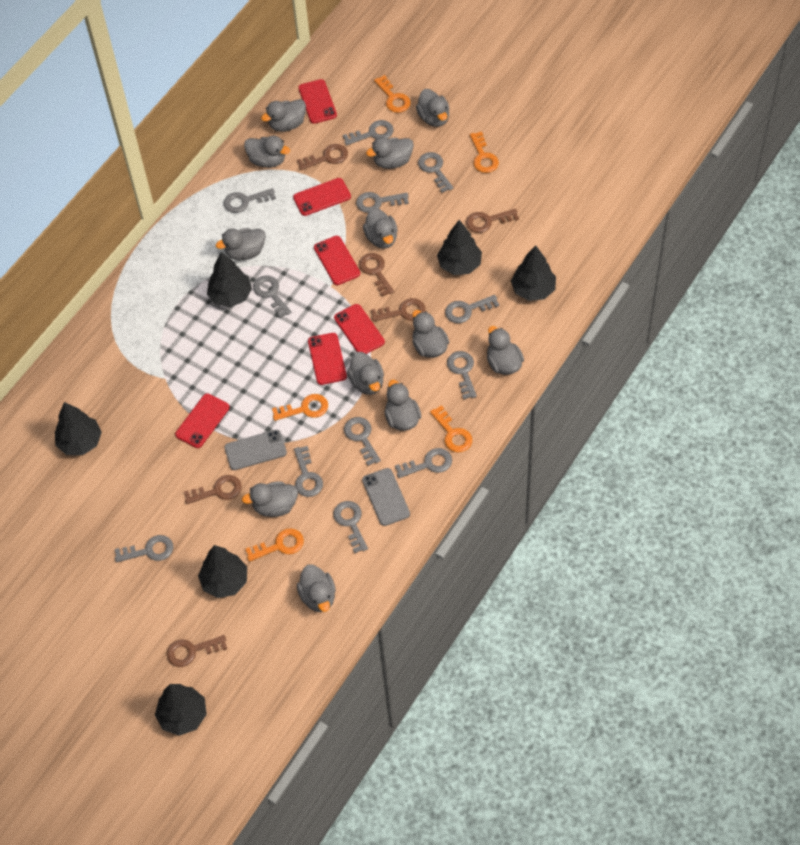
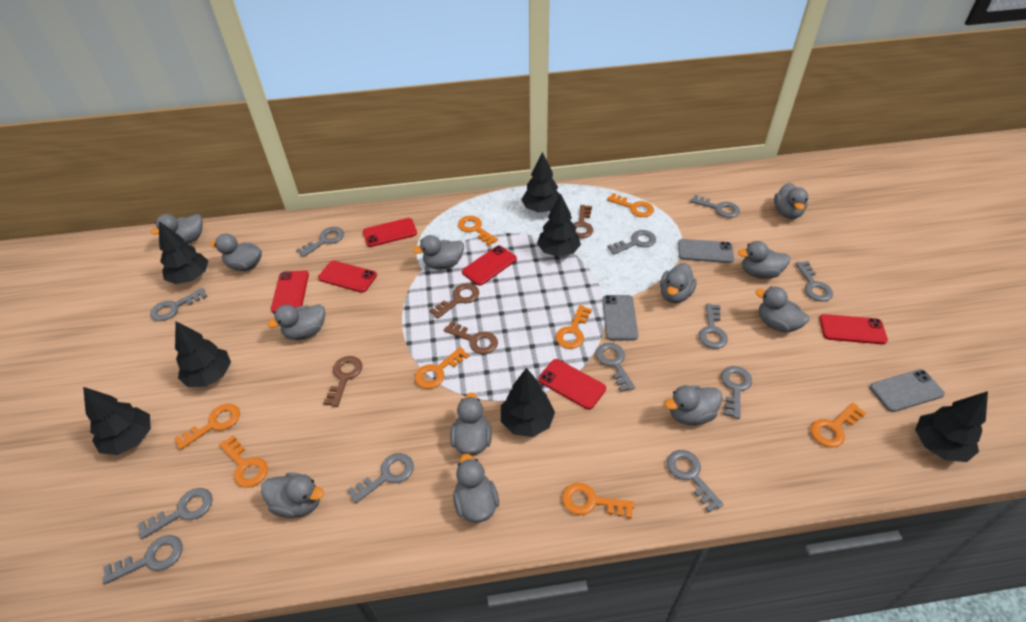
black tree: 6 -> 7
brown key: 6 -> 4
grey phone: 2 -> 3
orange key: 5 -> 8

